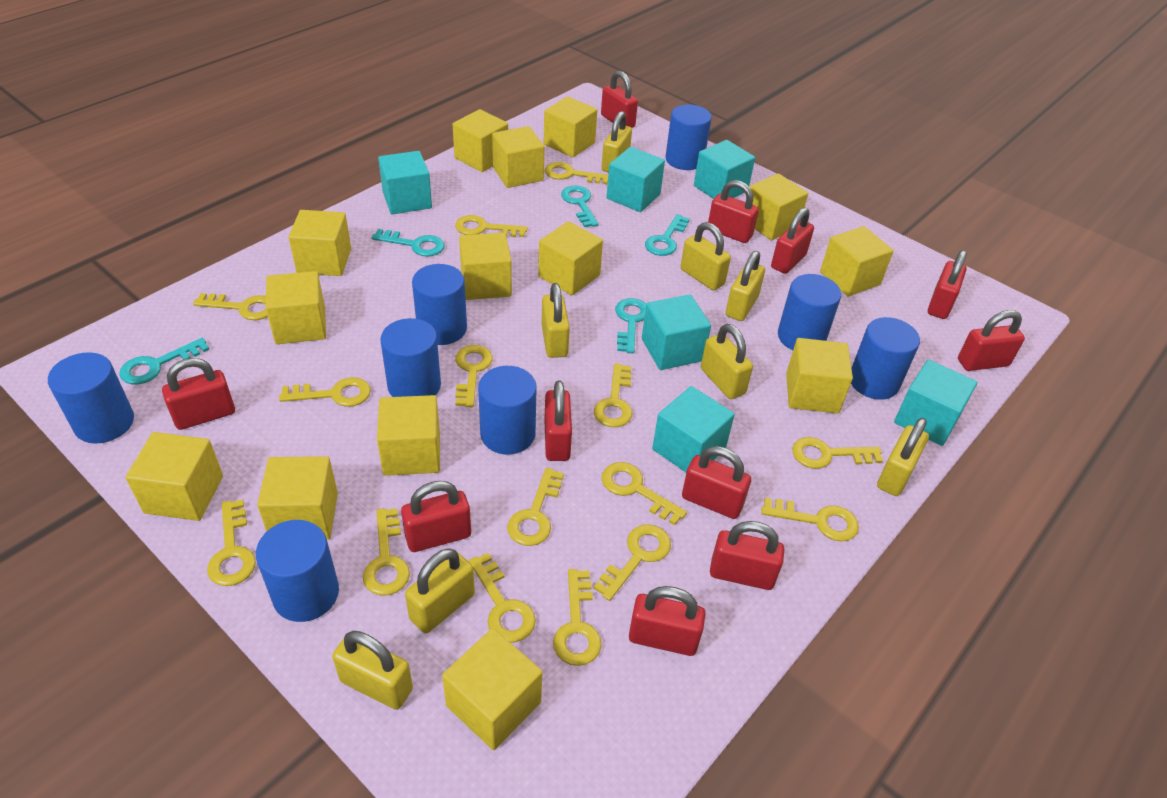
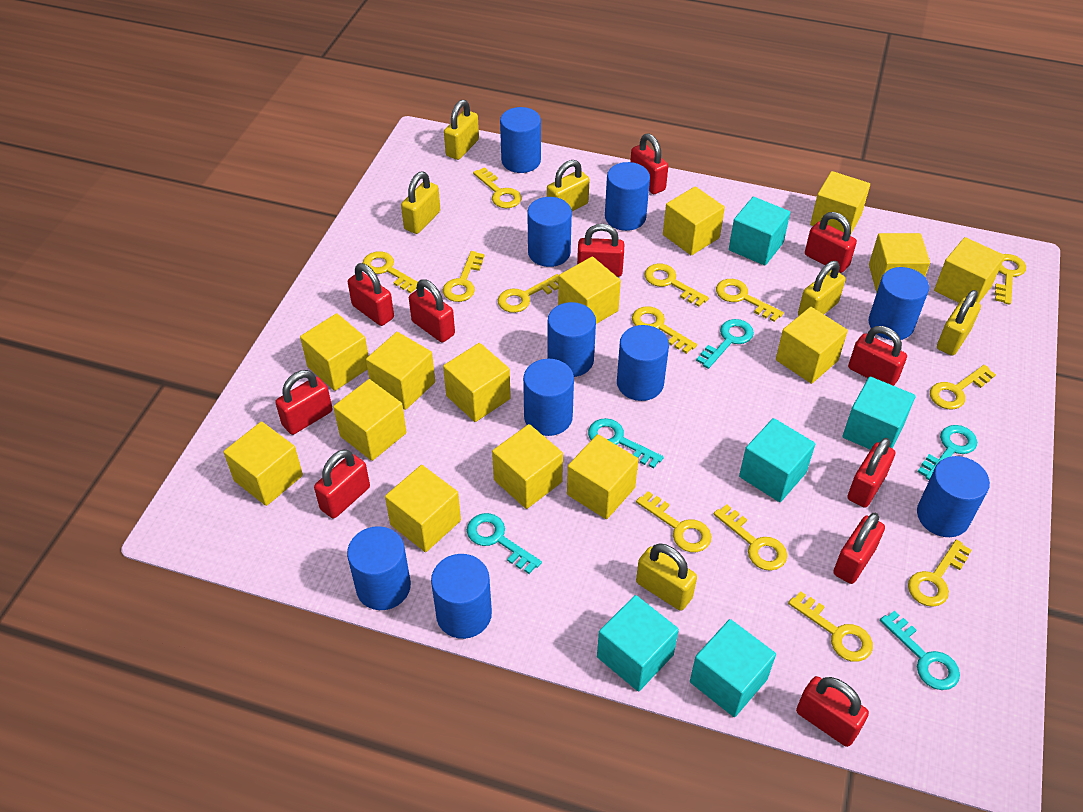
blue cylinder: 8 -> 10
turquoise cube: 6 -> 5
yellow key: 15 -> 13
yellow padlock: 8 -> 6

